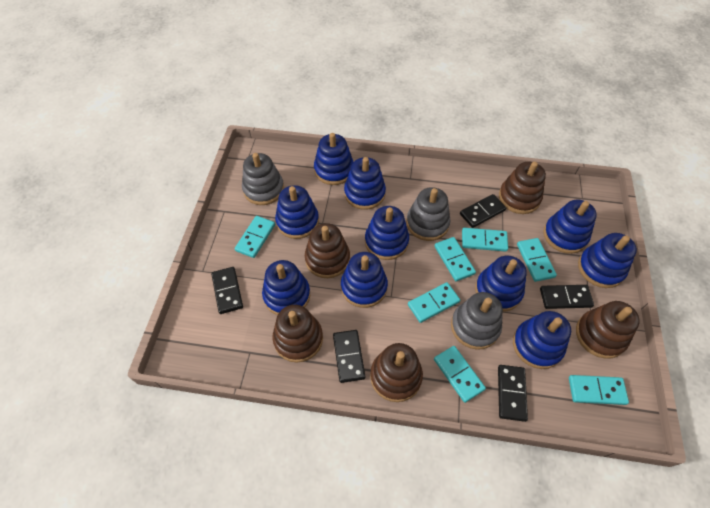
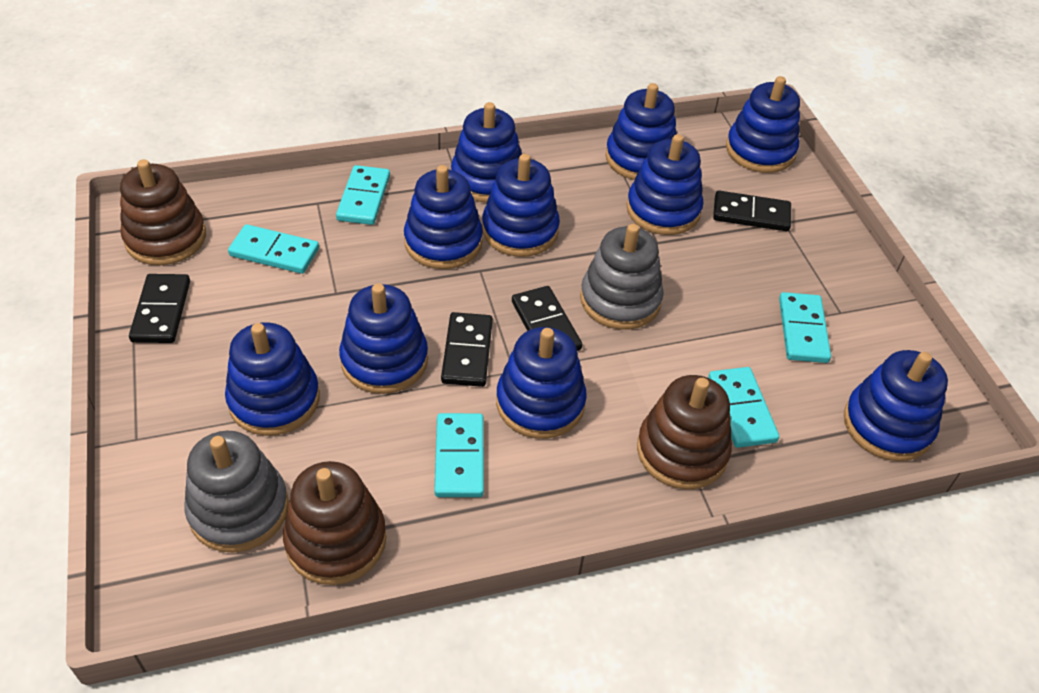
black domino: 5 -> 4
brown stacking toy: 5 -> 3
grey stacking toy: 3 -> 2
turquoise domino: 7 -> 5

